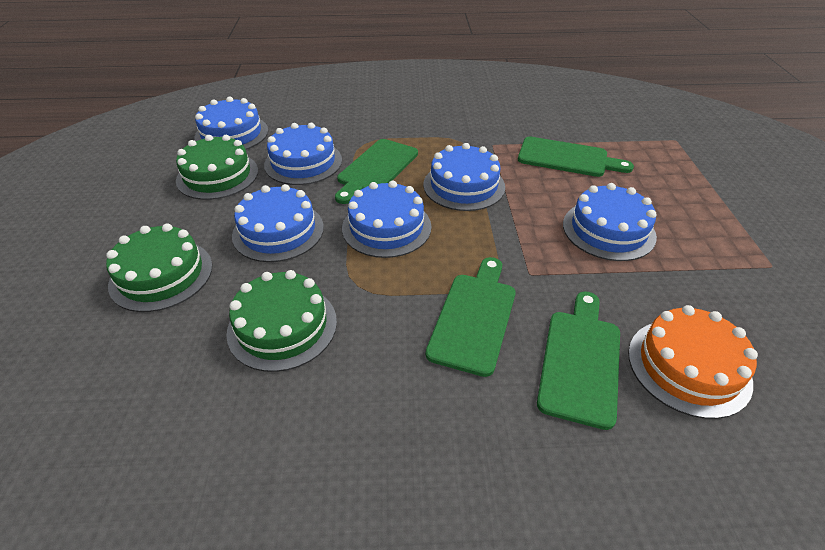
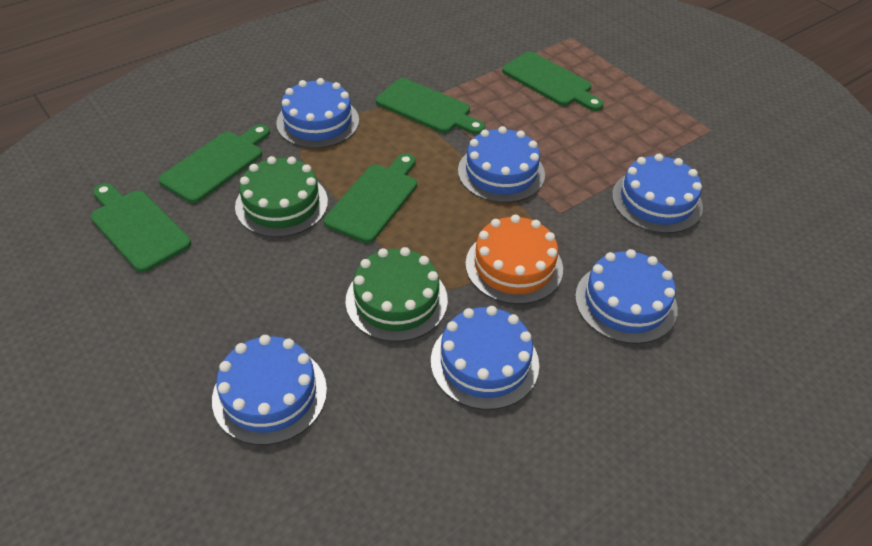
green cake: 3 -> 2
green cutting board: 4 -> 5

